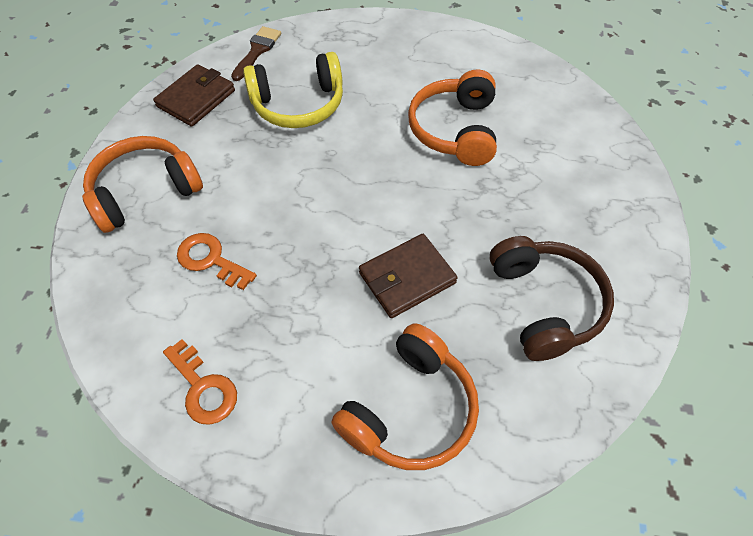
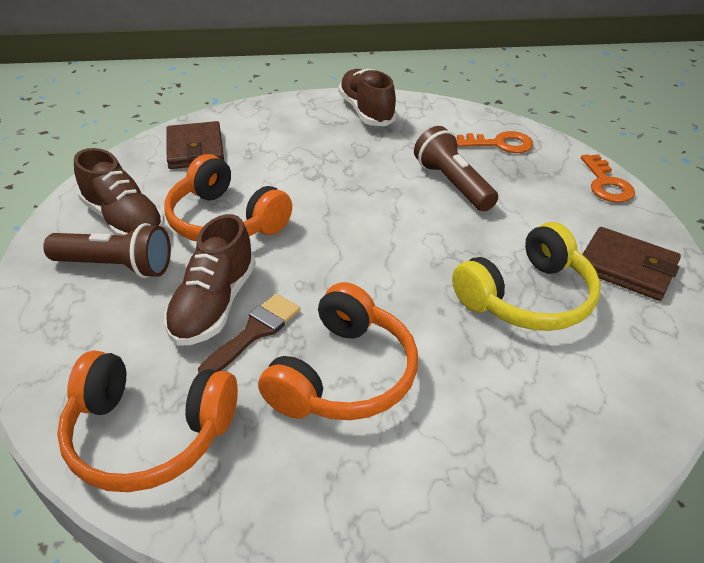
brown flashlight: 0 -> 2
brown headphones: 1 -> 0
brown shoe: 0 -> 3

